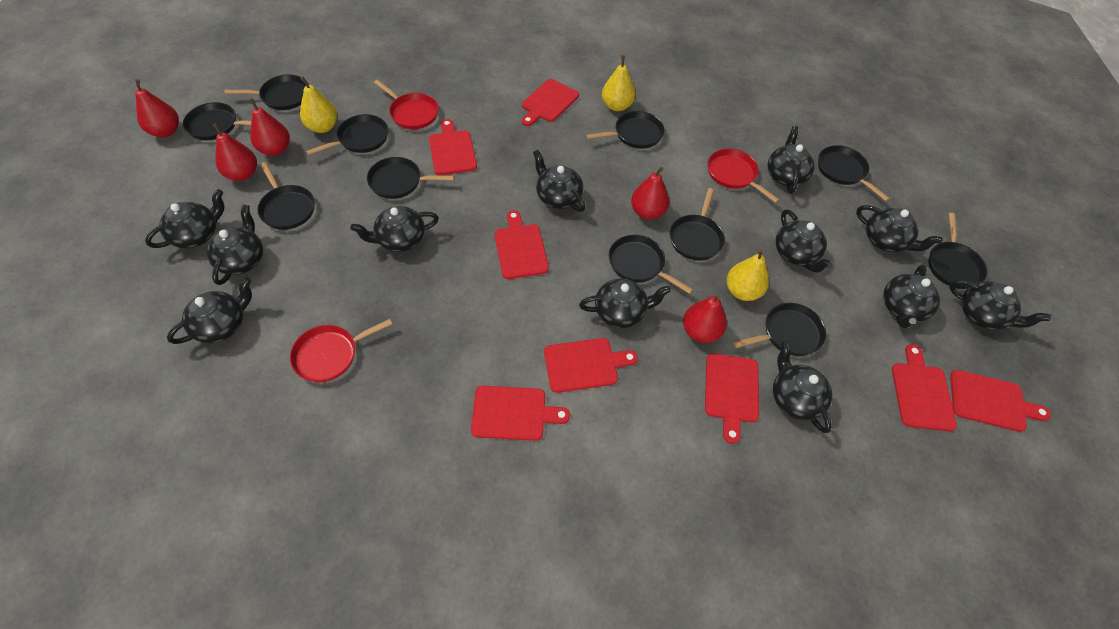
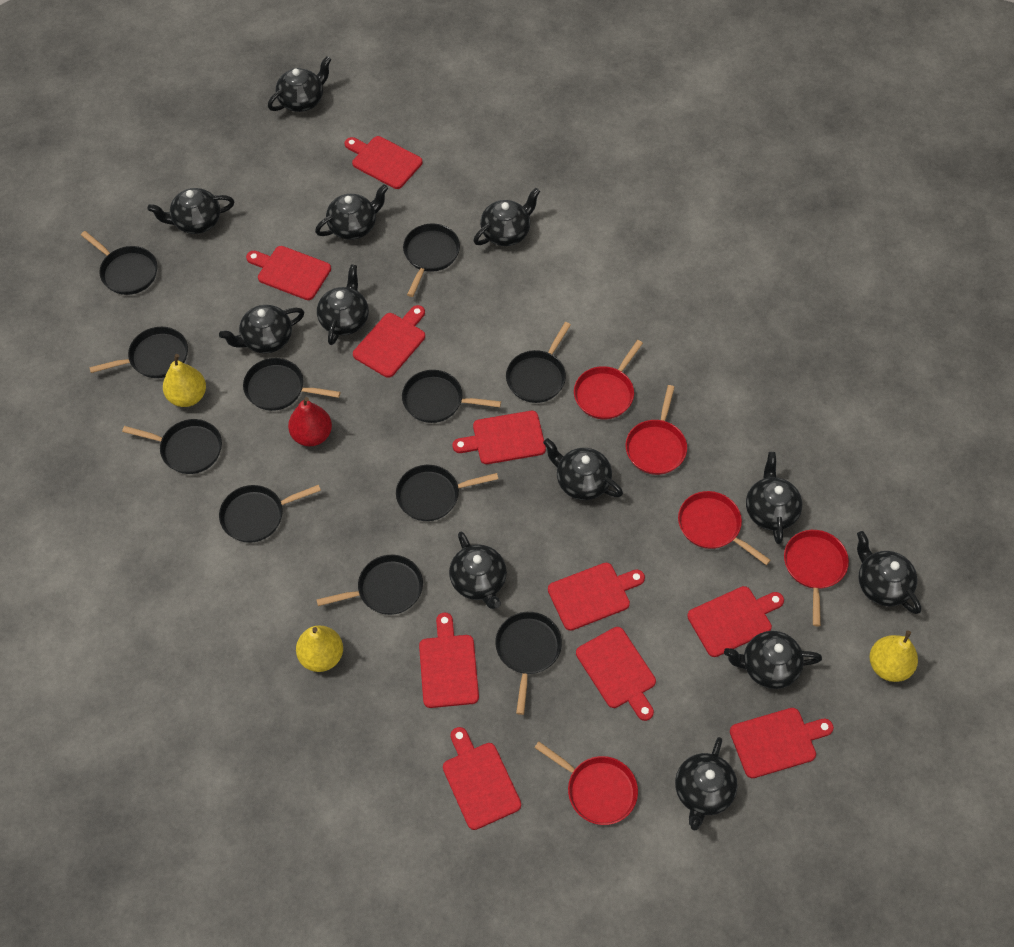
red cutting board: 8 -> 10
red pan: 3 -> 5
red pear: 5 -> 1

